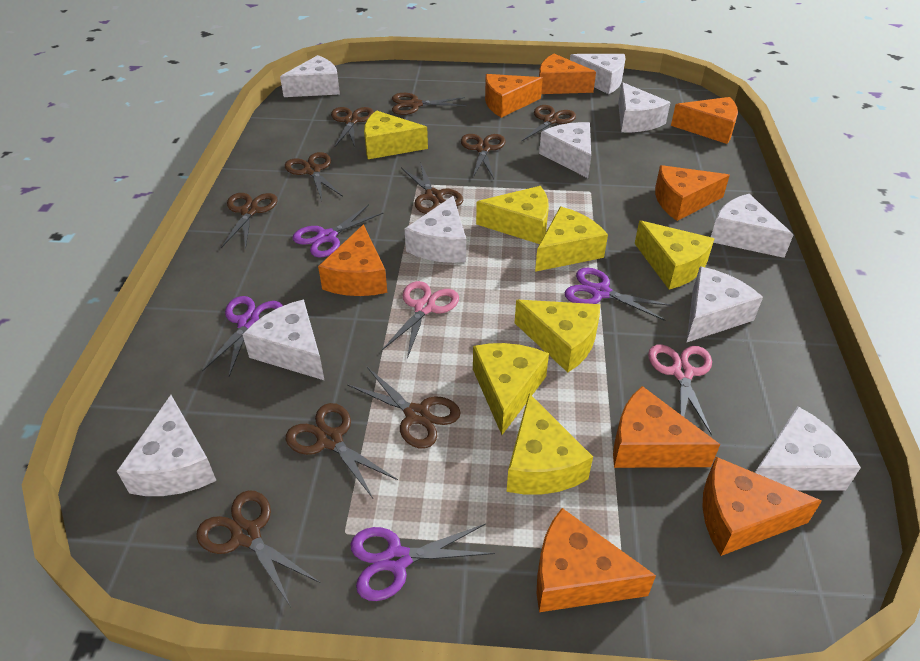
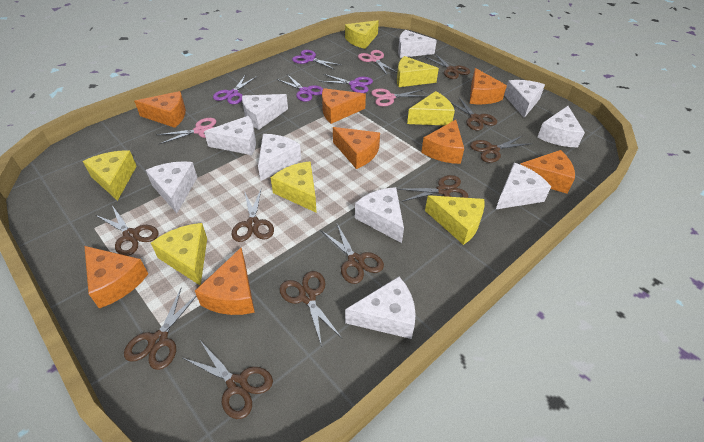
pink scissors: 2 -> 3

